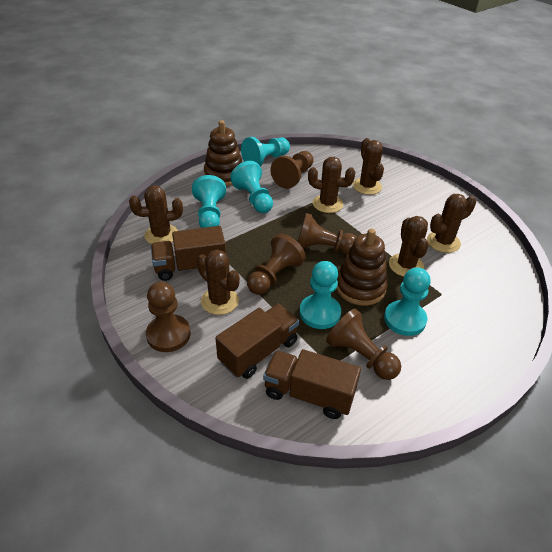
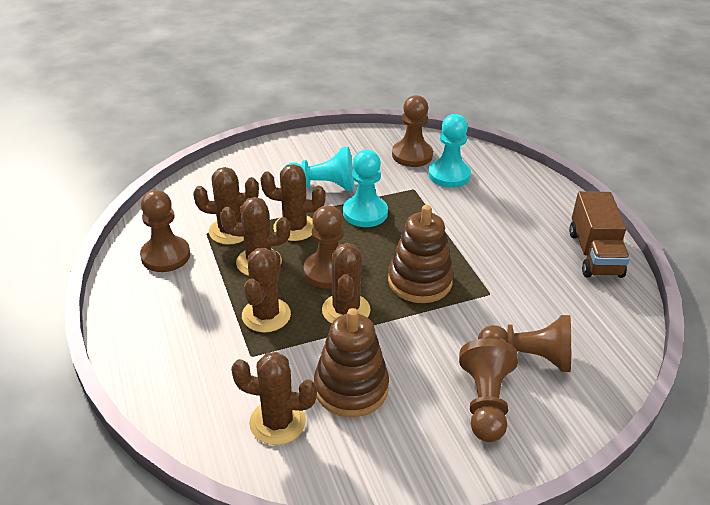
brown truck: 3 -> 1
turquoise pawn: 5 -> 3

